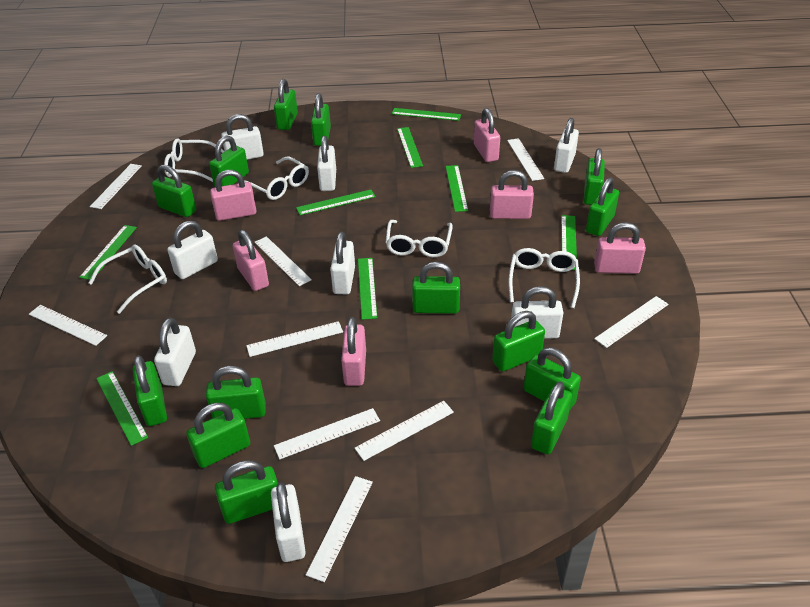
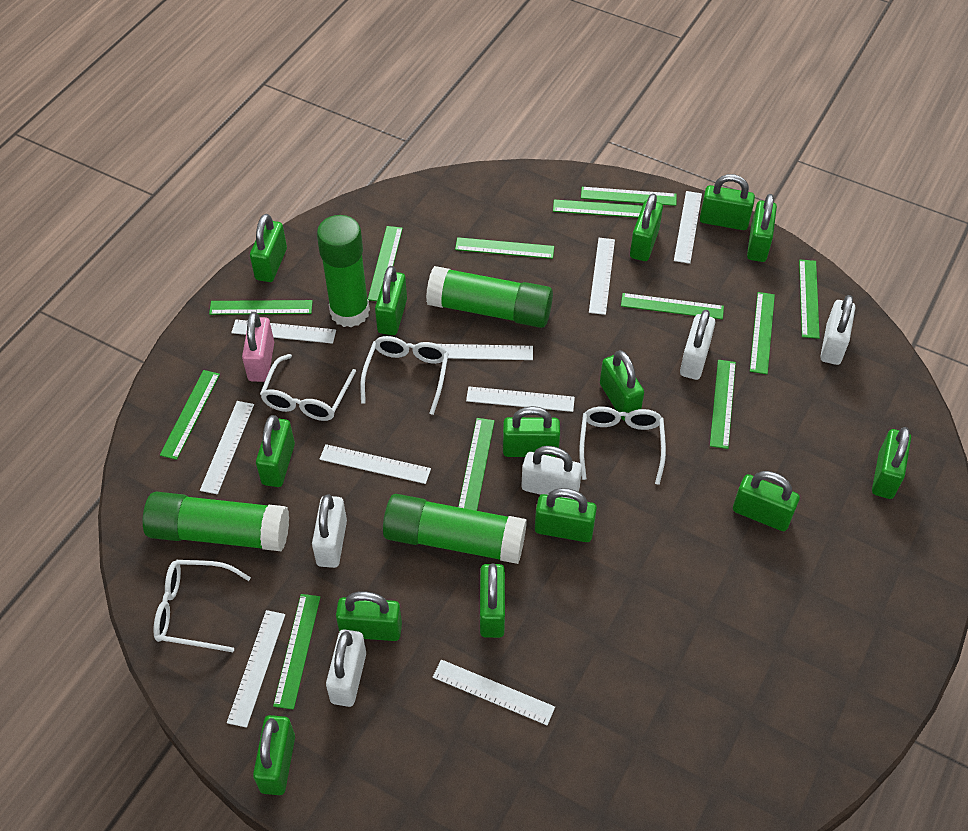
green glue stick: 0 -> 4
green ruler: 8 -> 12
pink padlock: 6 -> 1
white glasses: 5 -> 4
white padlock: 8 -> 5

